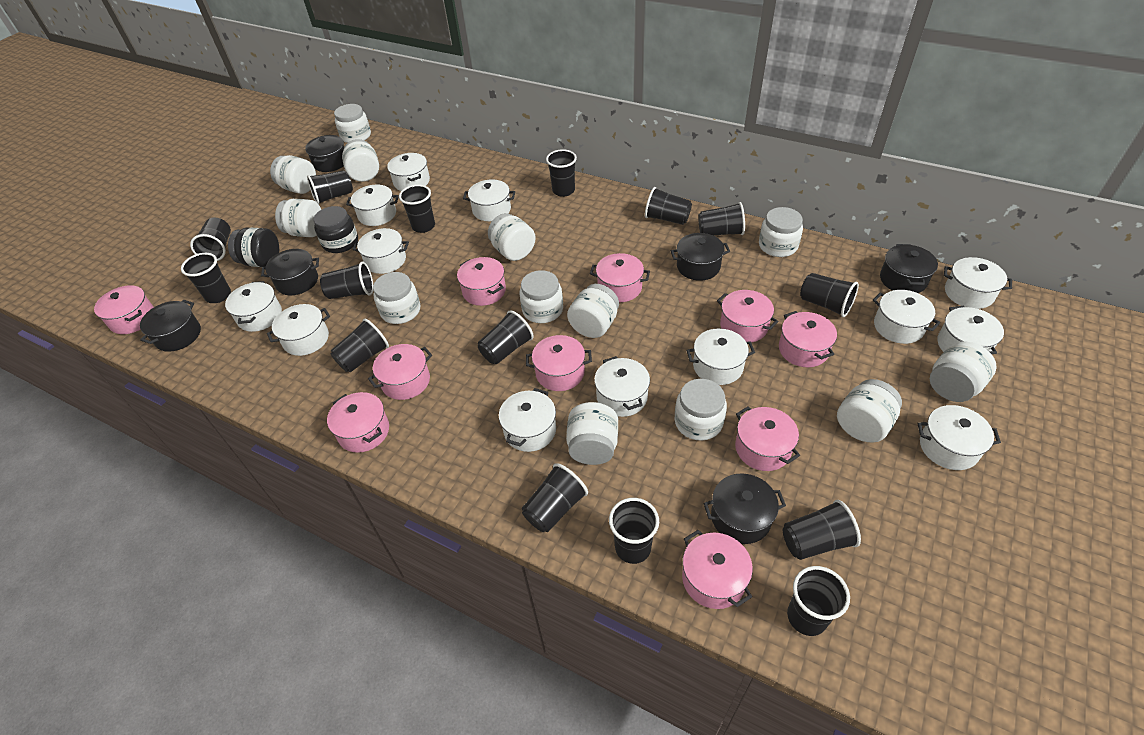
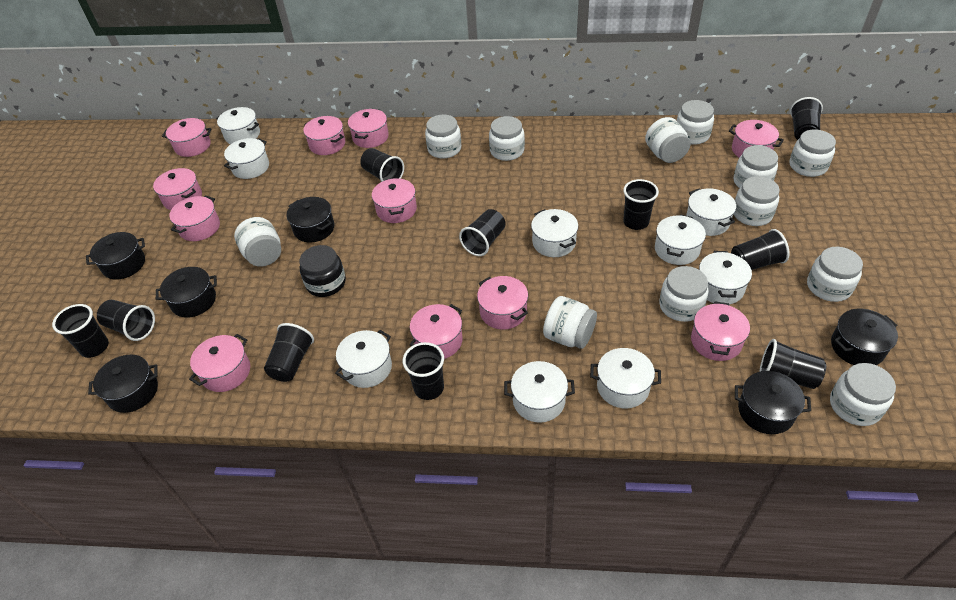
black cup: 15 -> 10
black jar: 2 -> 1
pink pot: 10 -> 11
white jar: 13 -> 12
white pot: 13 -> 9

